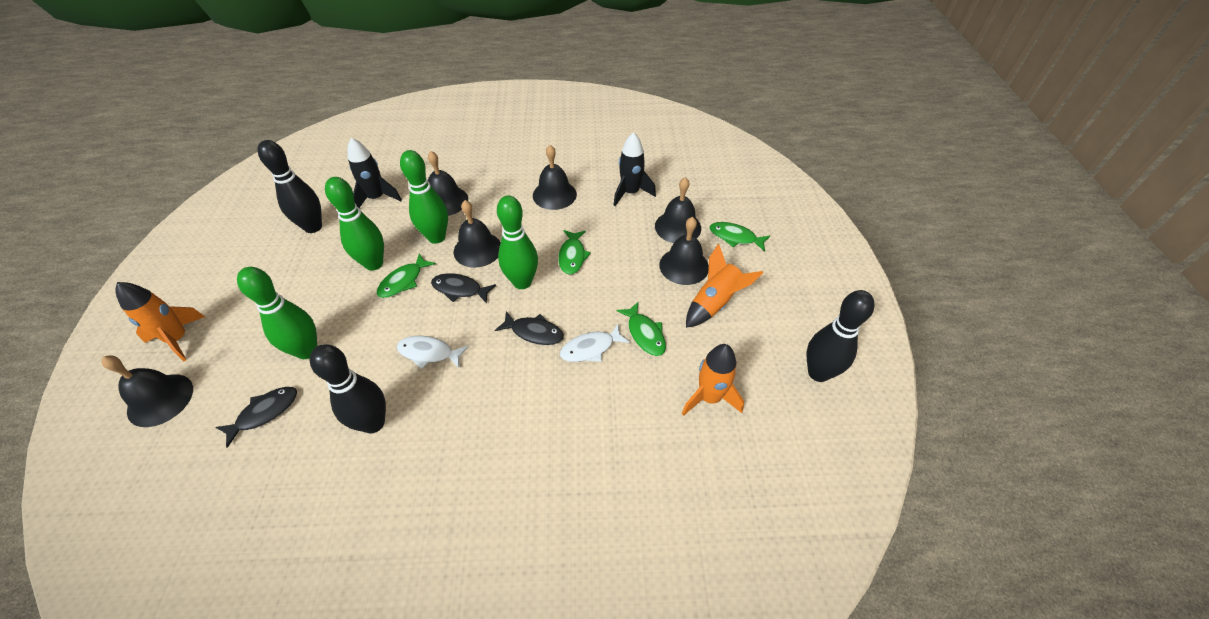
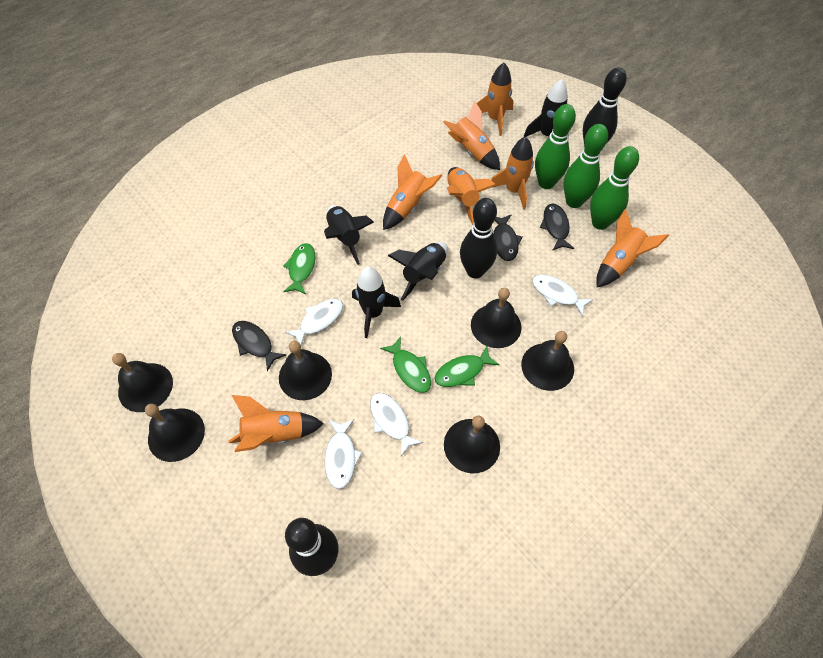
black rocket: 2 -> 4
green bowling pin: 4 -> 3
green fish: 4 -> 3
orange rocket: 3 -> 7
white fish: 2 -> 4

